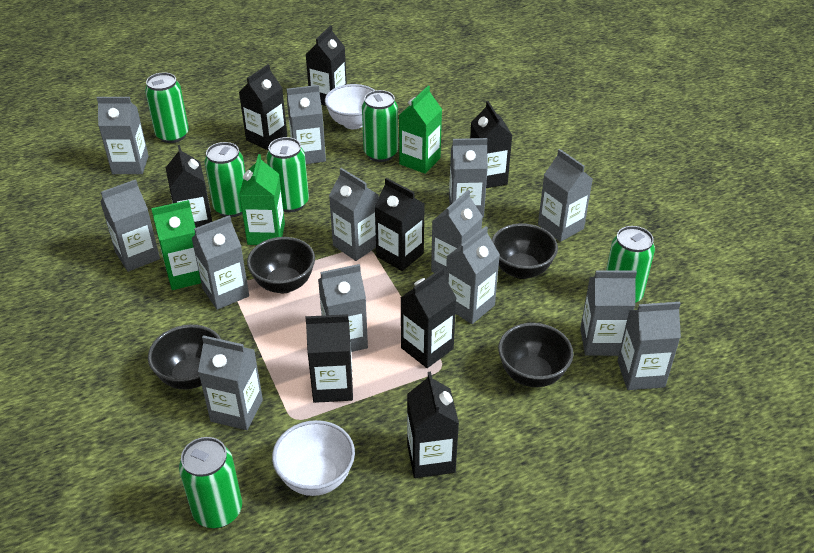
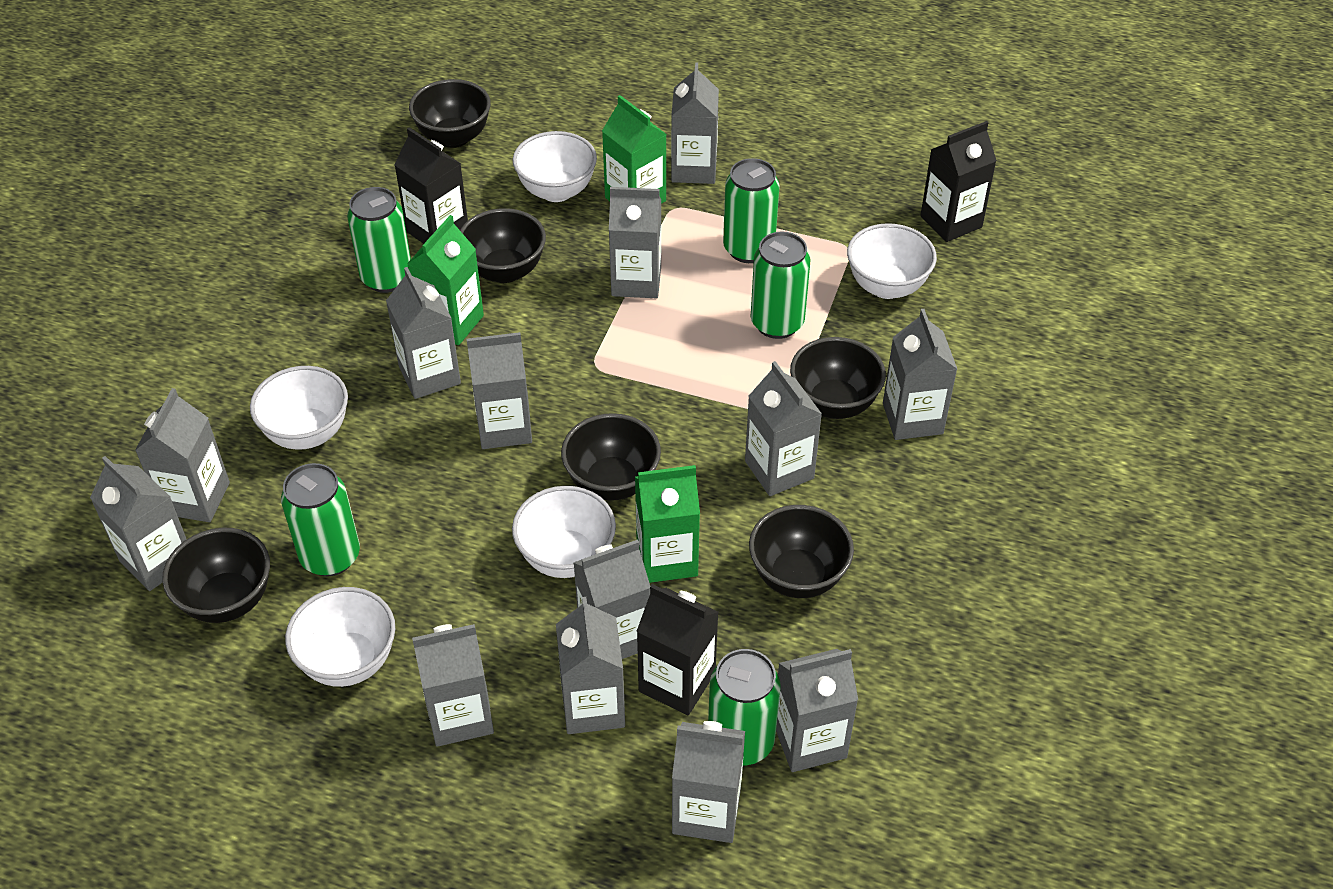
black bowl: 4 -> 6
black carton: 8 -> 3
green can: 6 -> 5
white bowl: 2 -> 5

